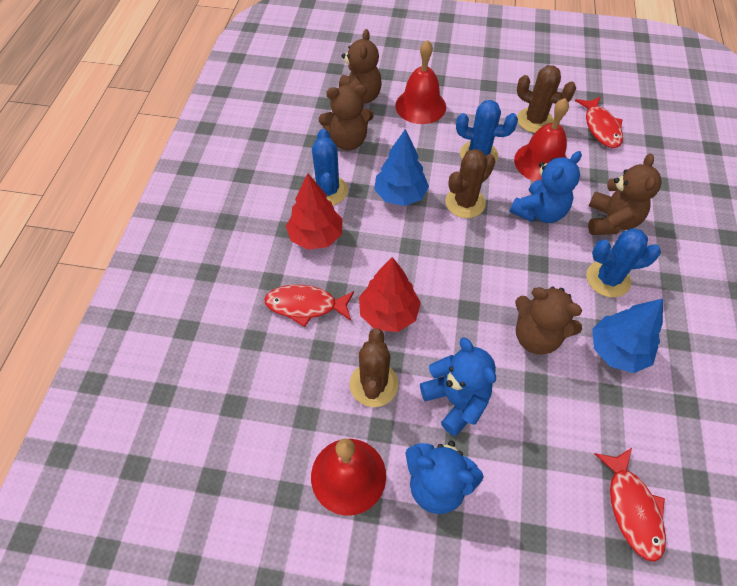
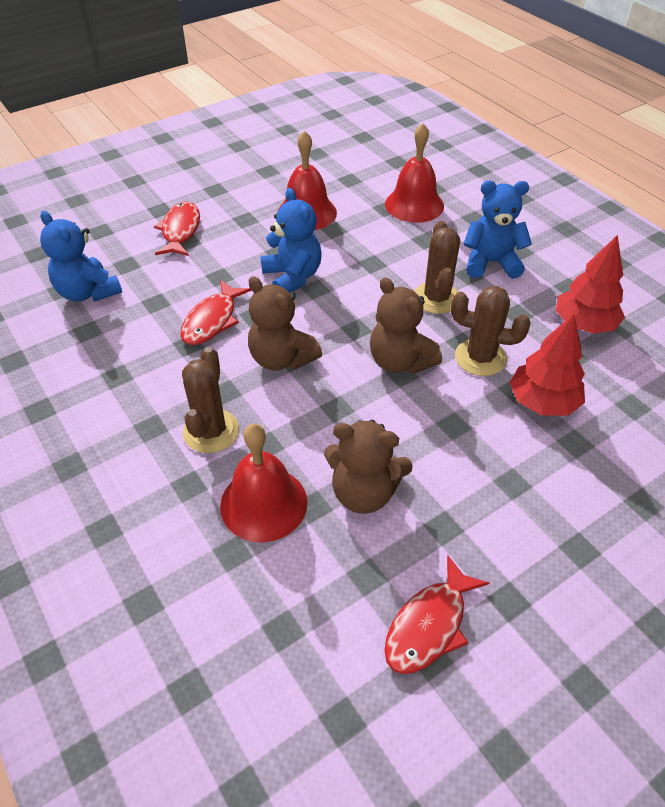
blue cactus: 3 -> 0
blue tree: 2 -> 0
brown teddy bear: 4 -> 3

